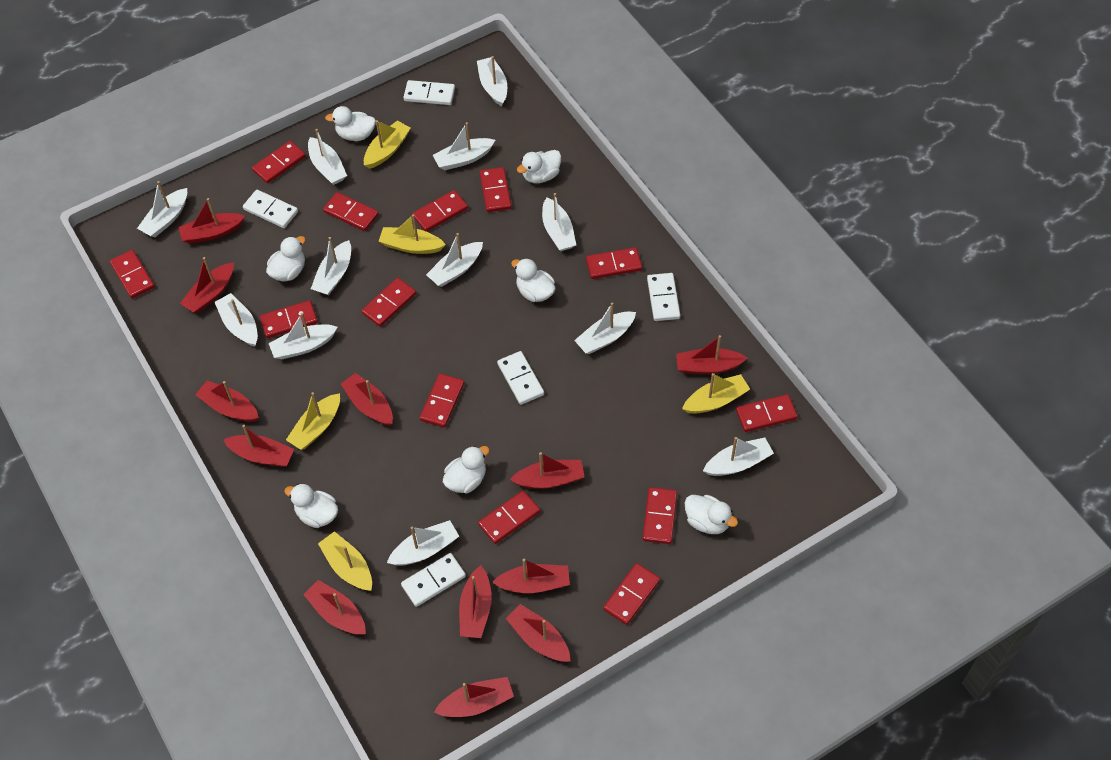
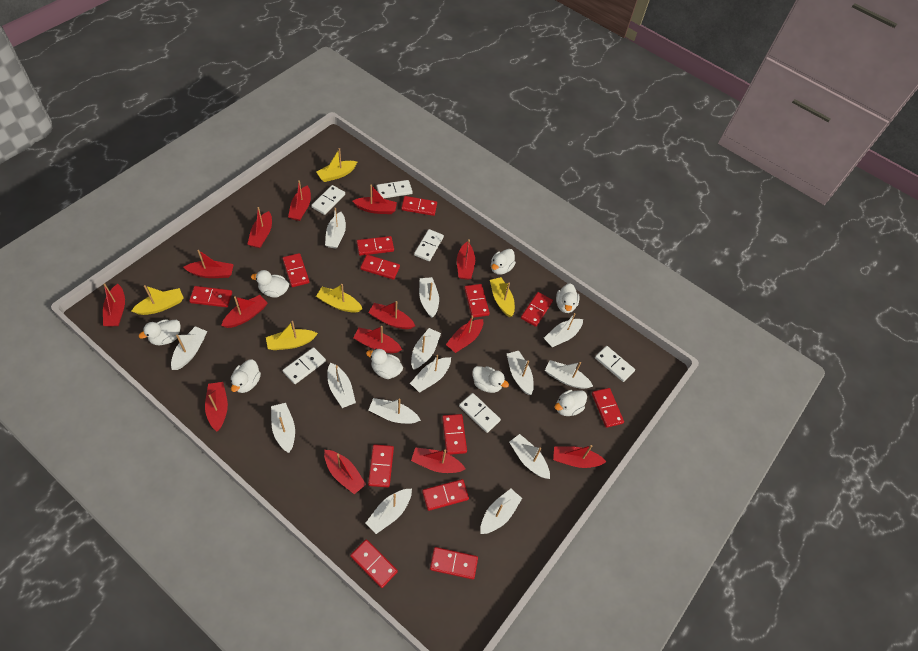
red boat: 12 -> 14
white boat: 12 -> 14
white domino: 5 -> 6
white duck: 7 -> 8

